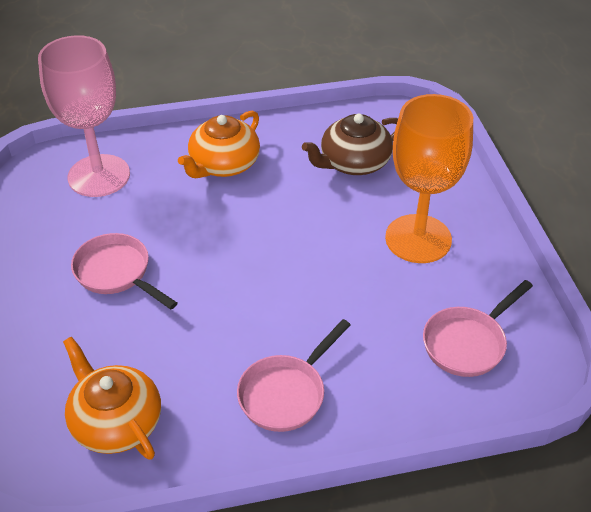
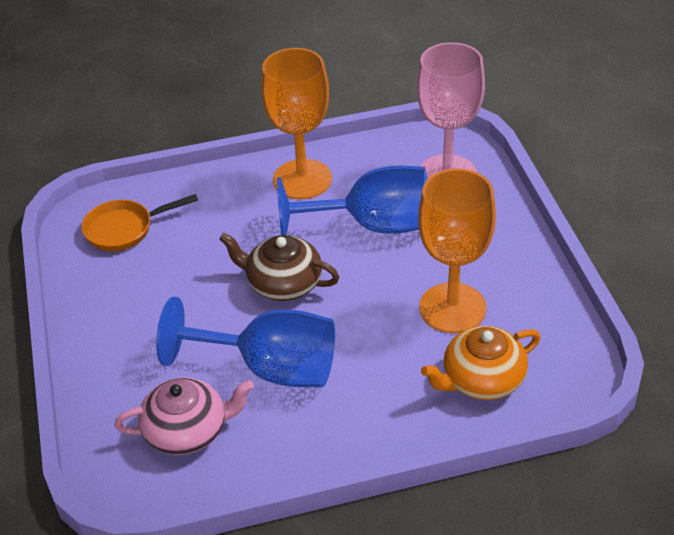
blue goblet: 0 -> 2
orange goblet: 1 -> 2
orange pan: 0 -> 1
orange teapot: 2 -> 1
pink pan: 3 -> 0
pink teapot: 0 -> 1

